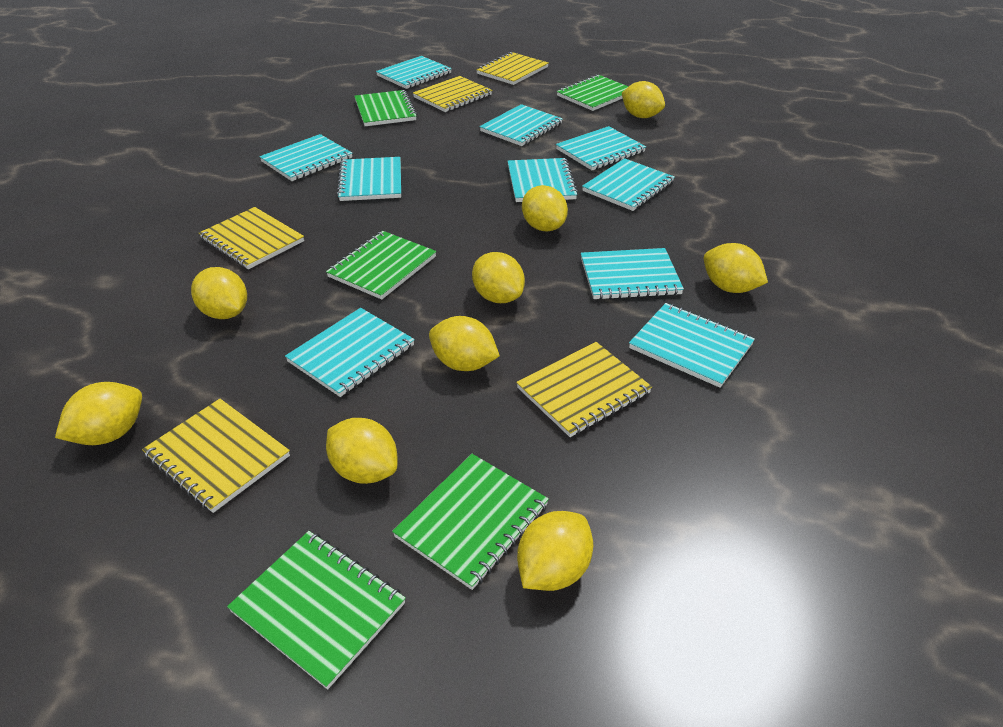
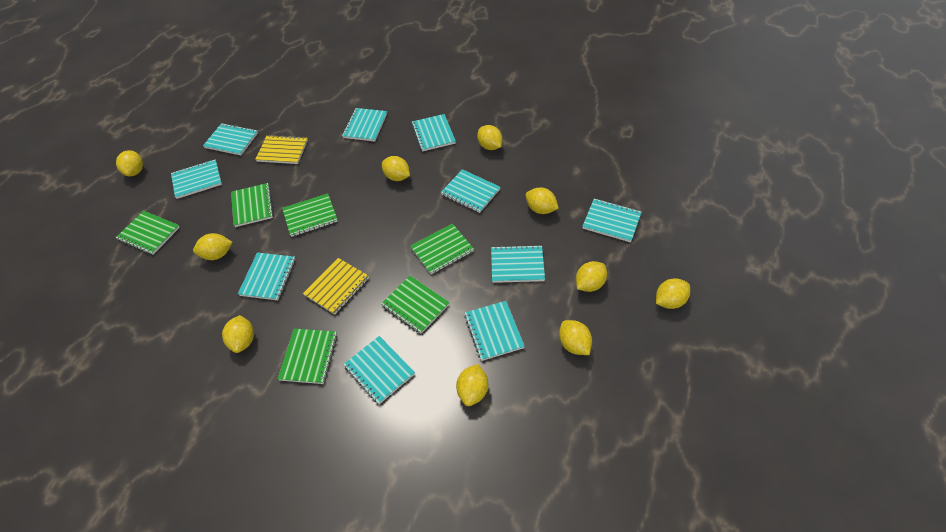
green notebook: 5 -> 6
yellow lemon: 9 -> 10
yellow notebook: 5 -> 2

